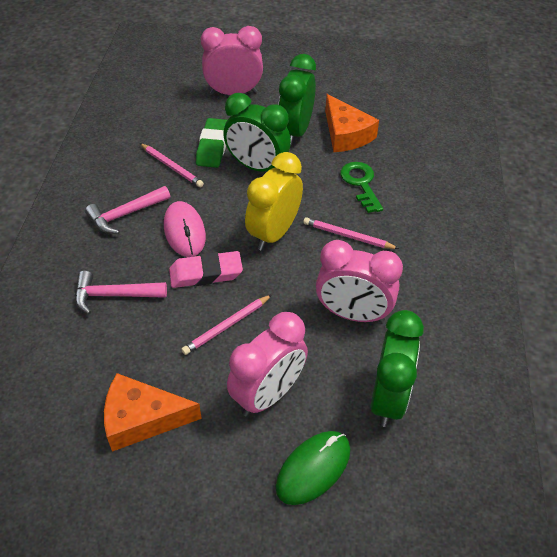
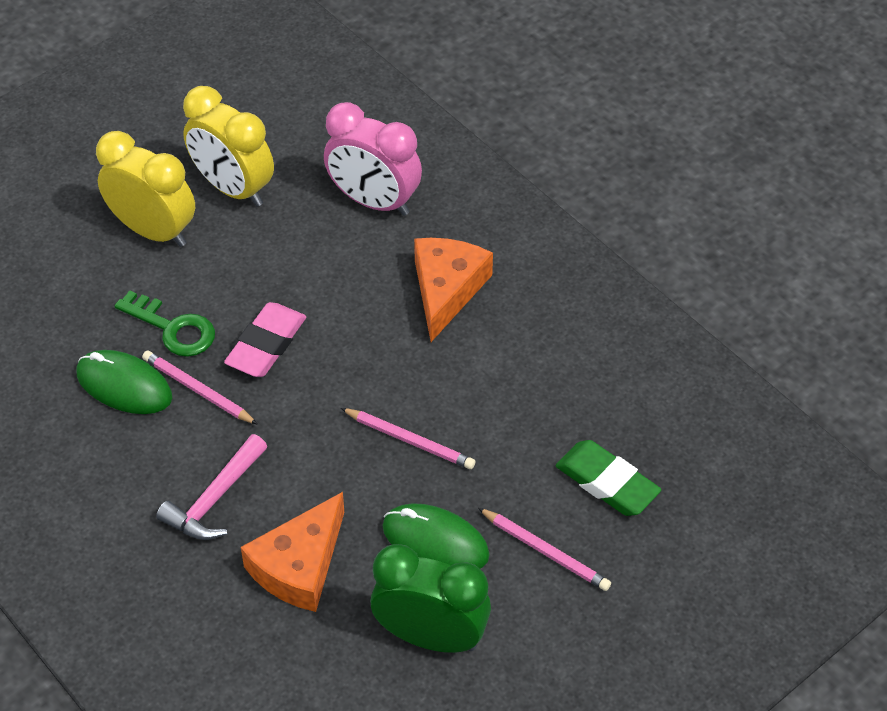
green clock: 3 -> 1
green mouse: 1 -> 2
pink clock: 3 -> 1
pink hammer: 2 -> 1
pink mouse: 1 -> 0
yellow clock: 1 -> 2

